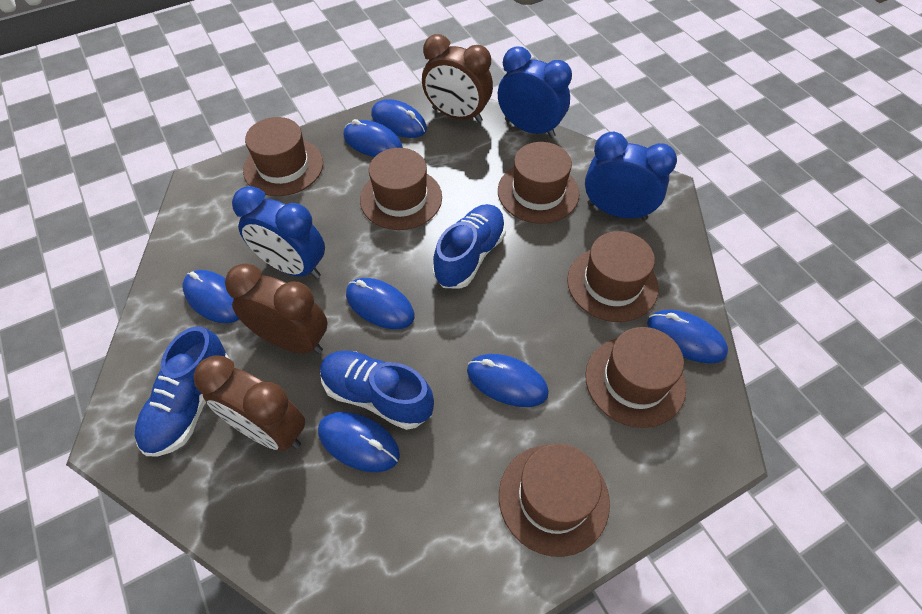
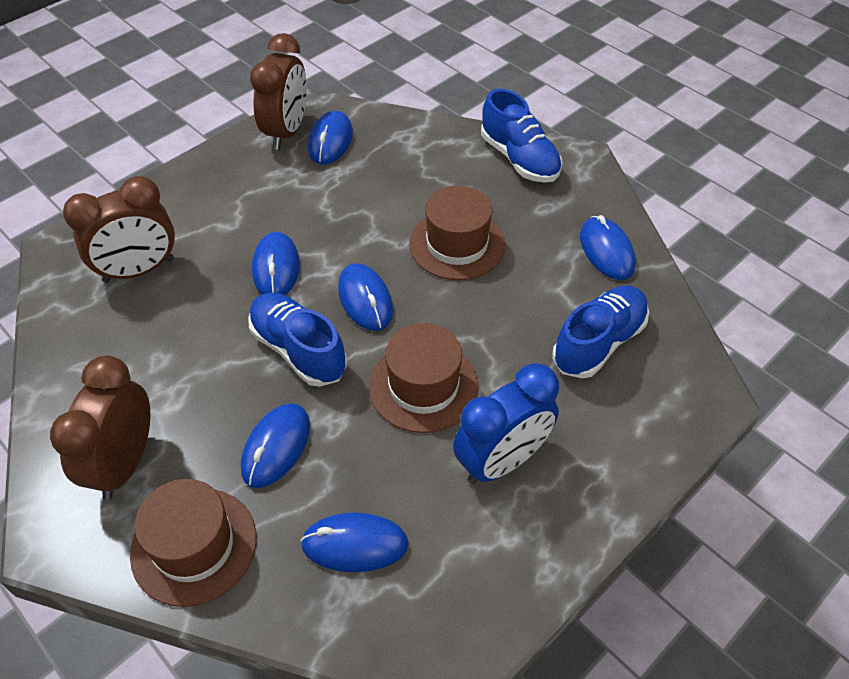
blue clock: 3 -> 1
blue mouse: 7 -> 6
brown hat: 6 -> 3

